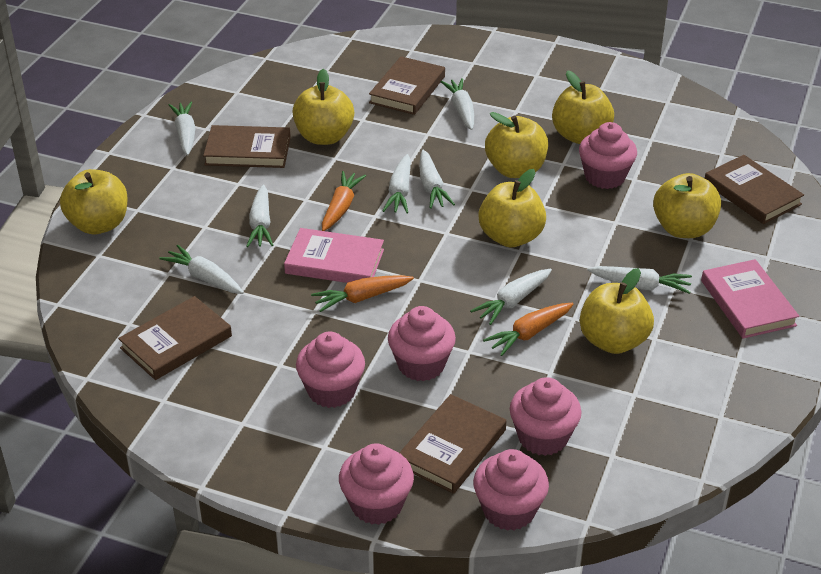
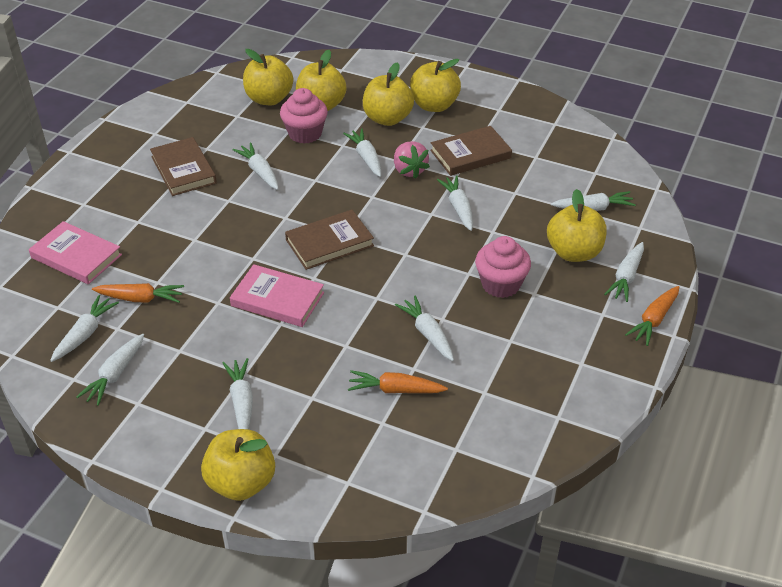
brown book: 5 -> 3
pink cupcake: 6 -> 2
pink strawberry: 0 -> 1
white carrot: 8 -> 9
yellow apple: 7 -> 6

